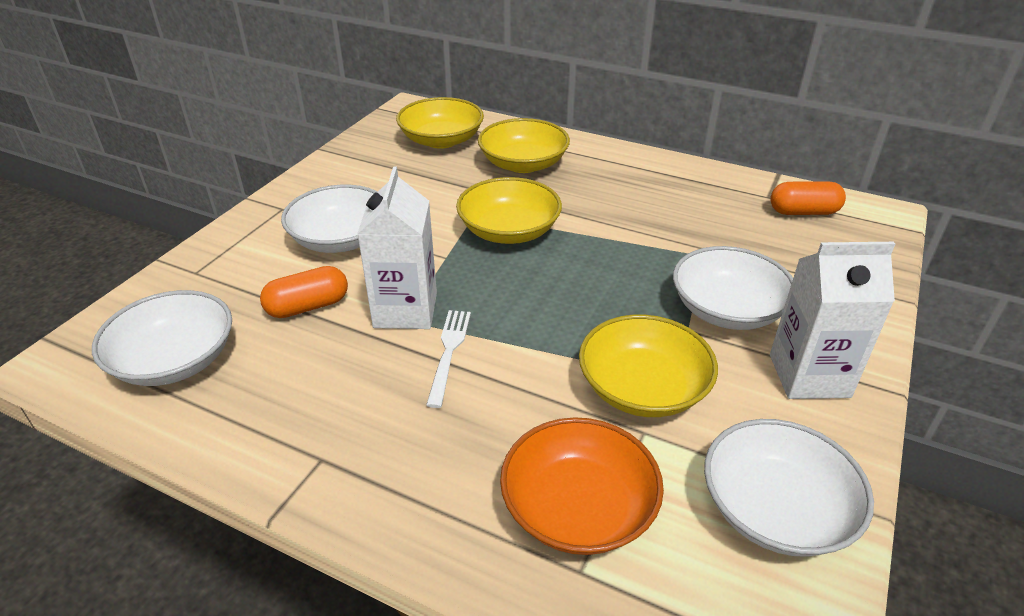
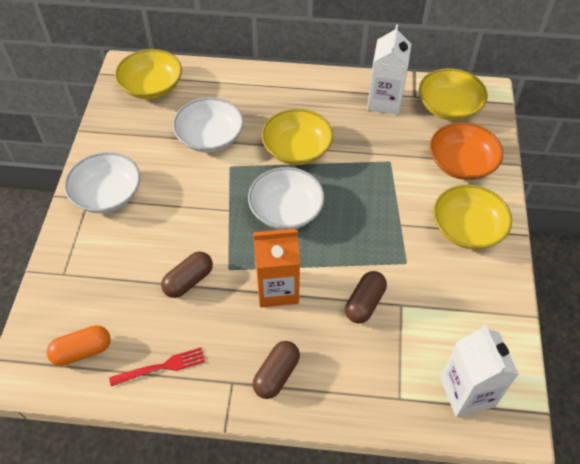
brown capsule: 0 -> 3
orange capsule: 2 -> 1
orange carton: 0 -> 1
red fork: 0 -> 1
white bowl: 4 -> 3
white fork: 1 -> 0

